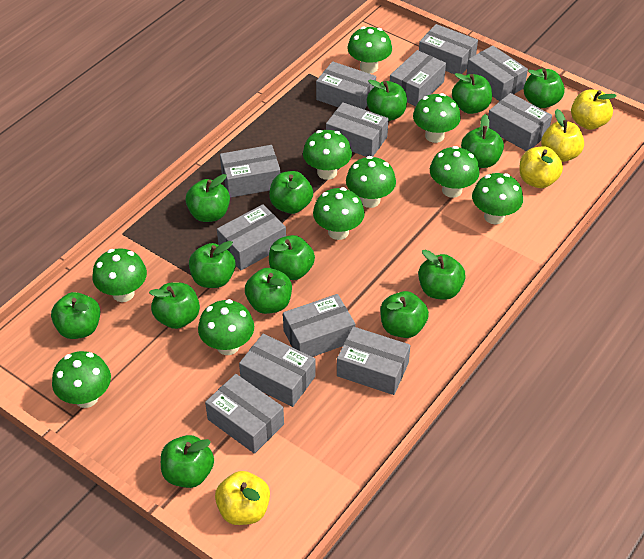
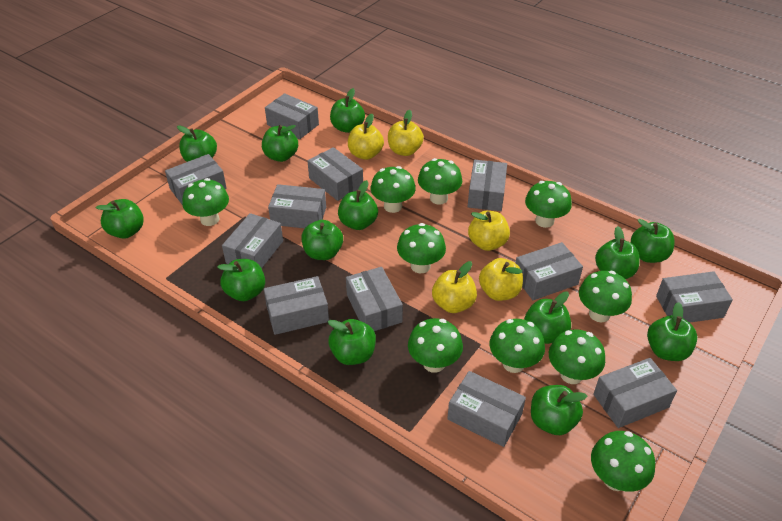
green apple: 14 -> 13
yellow apple: 4 -> 5

